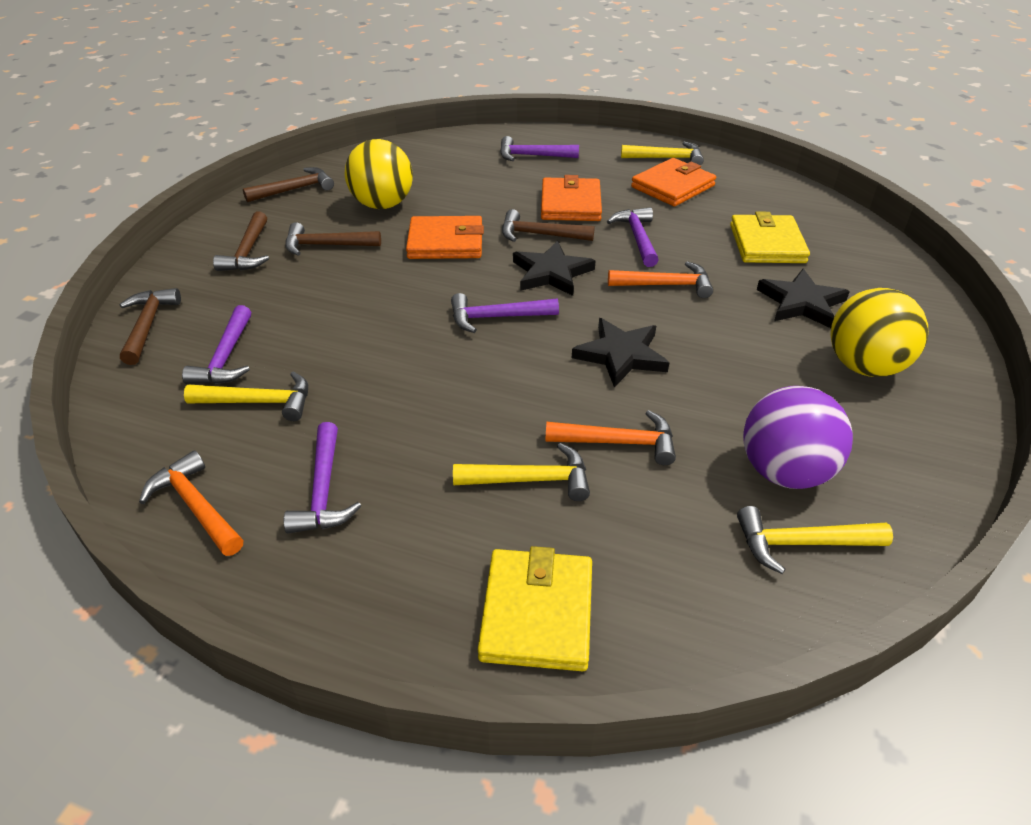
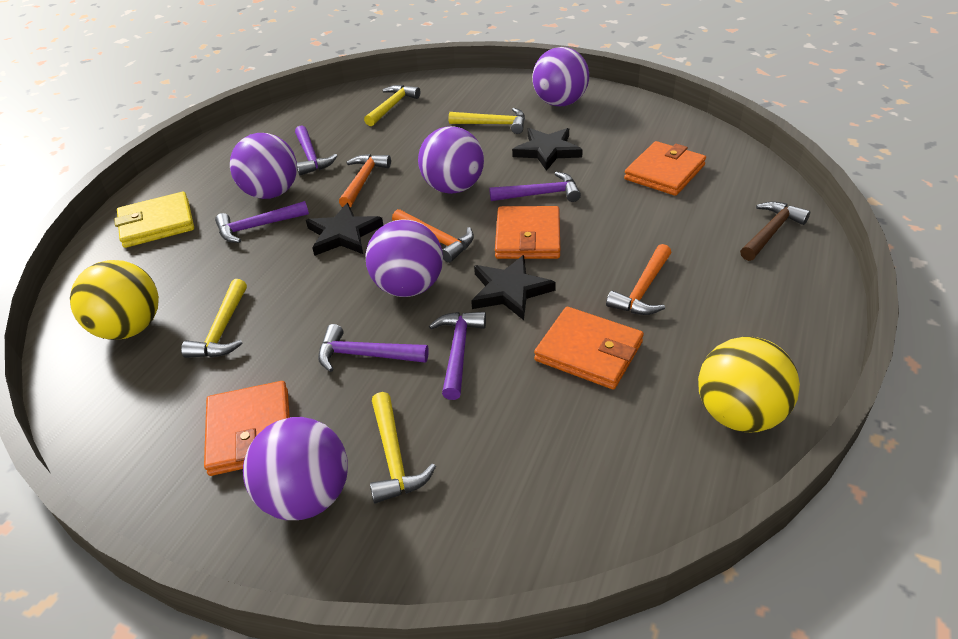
brown hammer: 5 -> 1
orange wallet: 3 -> 4
purple ball: 1 -> 5
yellow wallet: 2 -> 1

